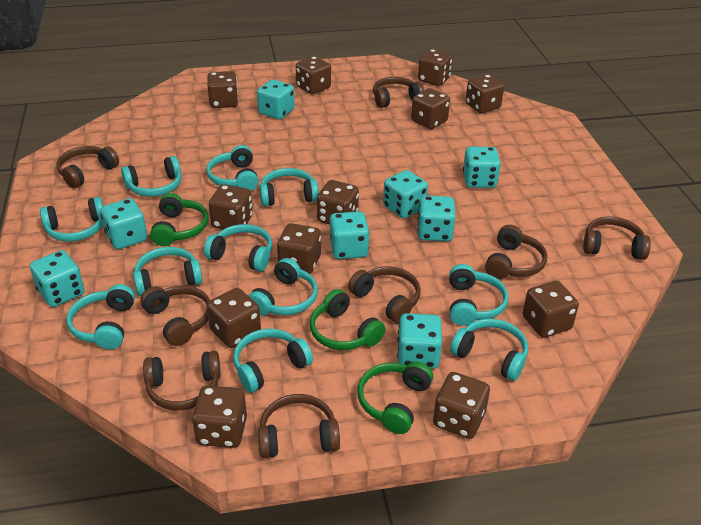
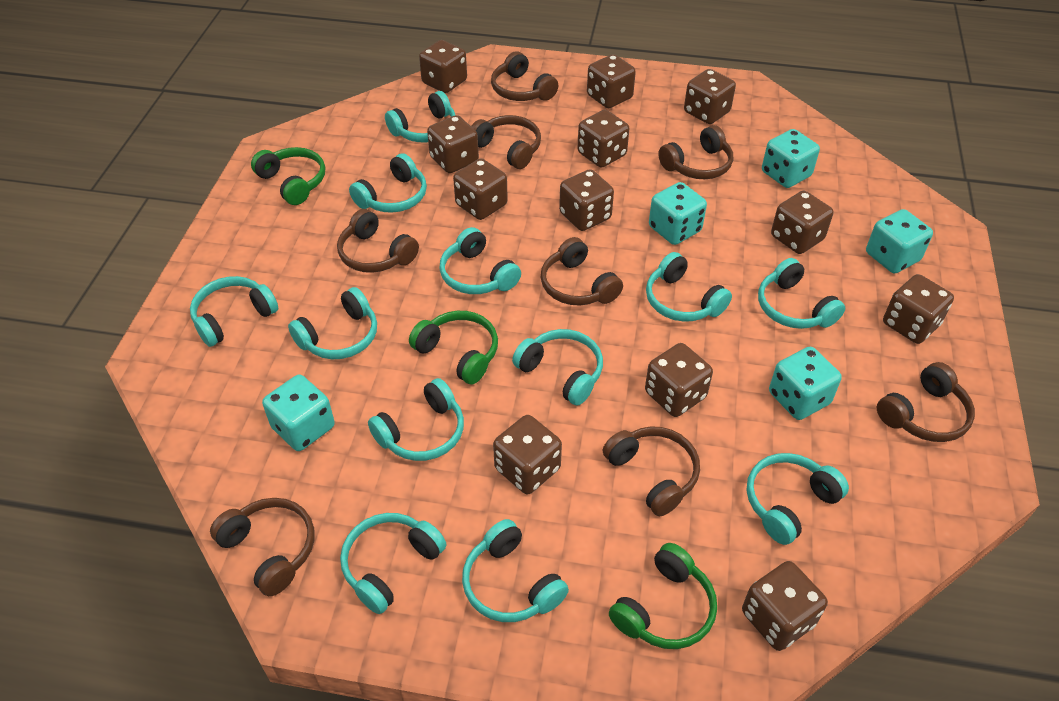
turquoise dice: 8 -> 5
turquoise headphones: 11 -> 12

